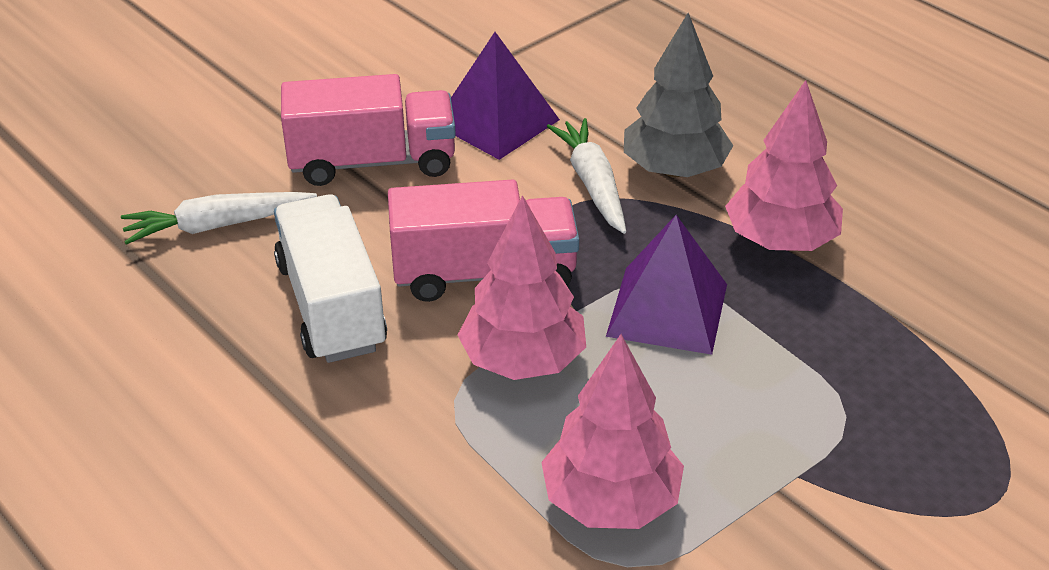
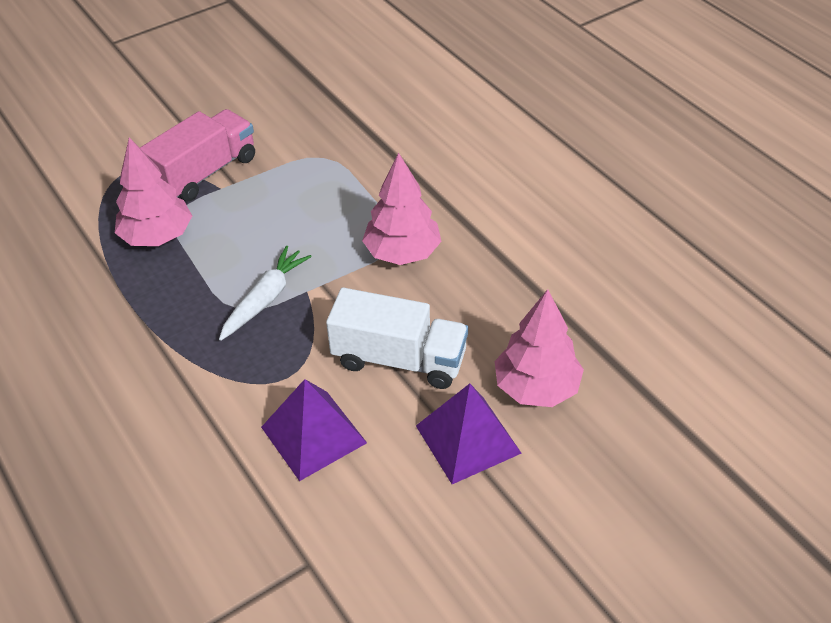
grey tree: 1 -> 0
pink truck: 2 -> 1
white carrot: 2 -> 1

